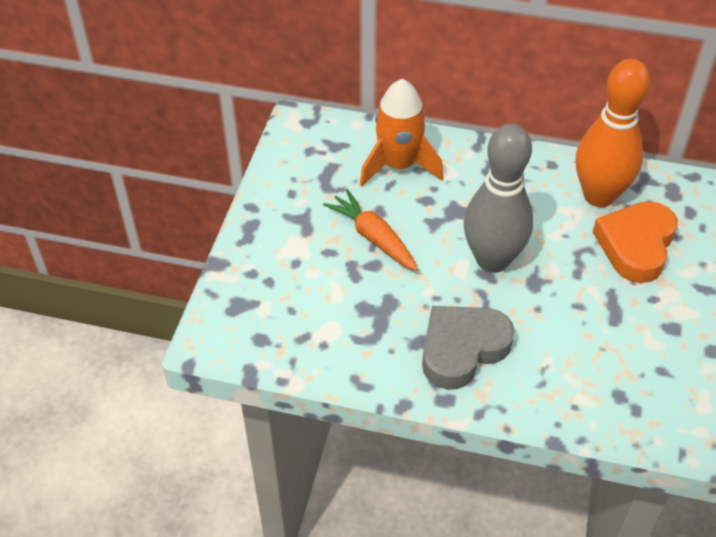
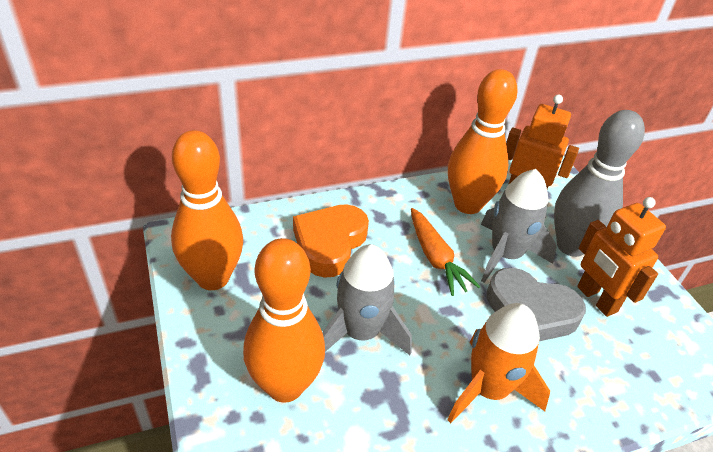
grey rocket: 0 -> 2
orange bowling pin: 1 -> 3
orange robot: 0 -> 2

